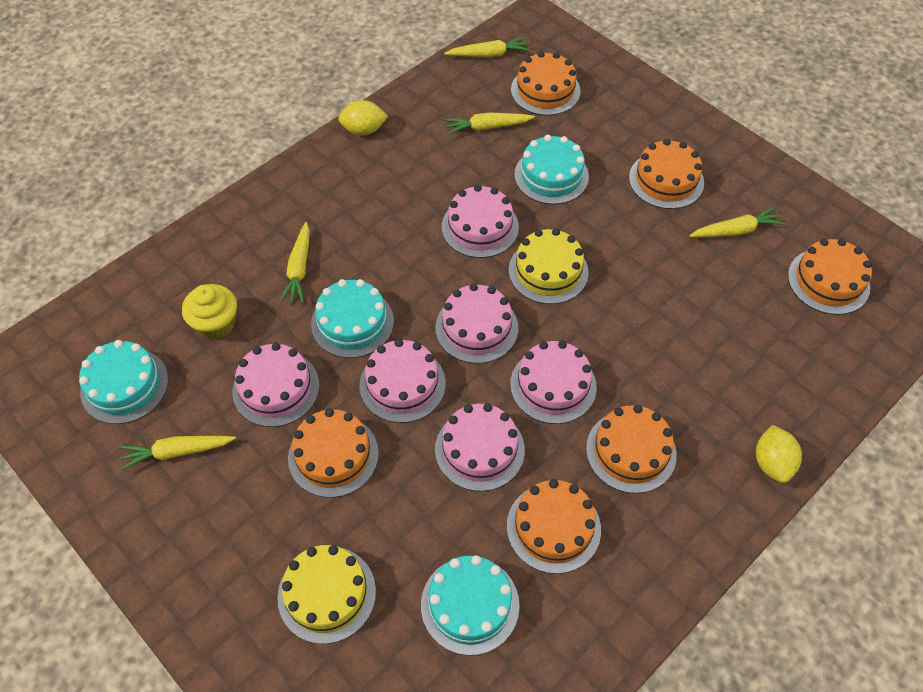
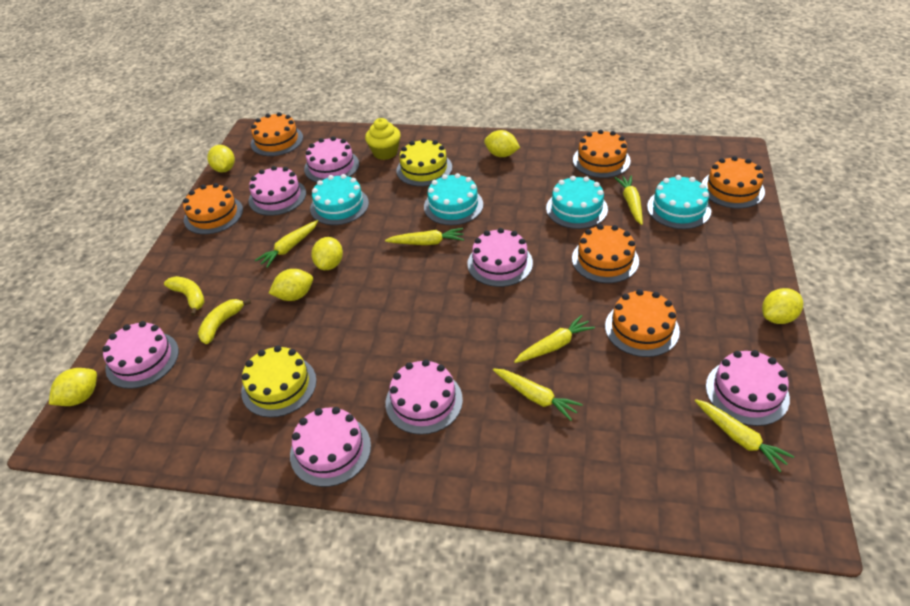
pink cake: 6 -> 7
yellow banana: 0 -> 2
yellow carrot: 5 -> 6
yellow lemon: 2 -> 6

